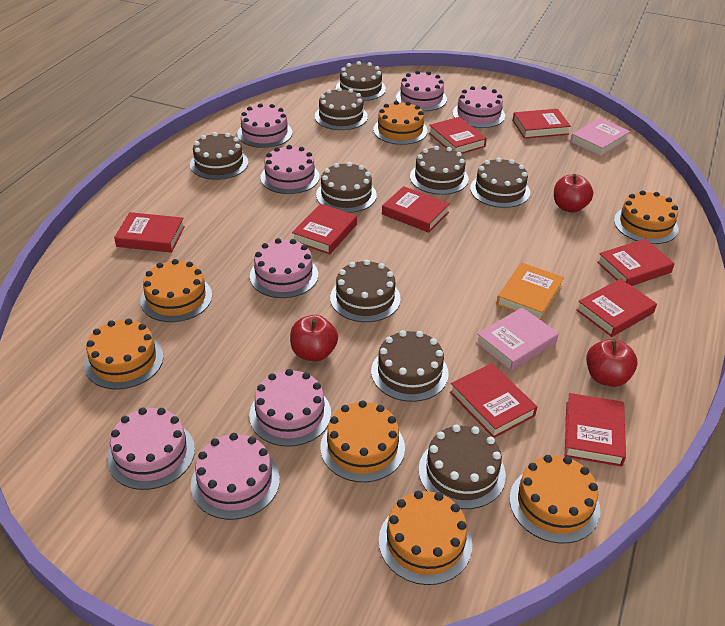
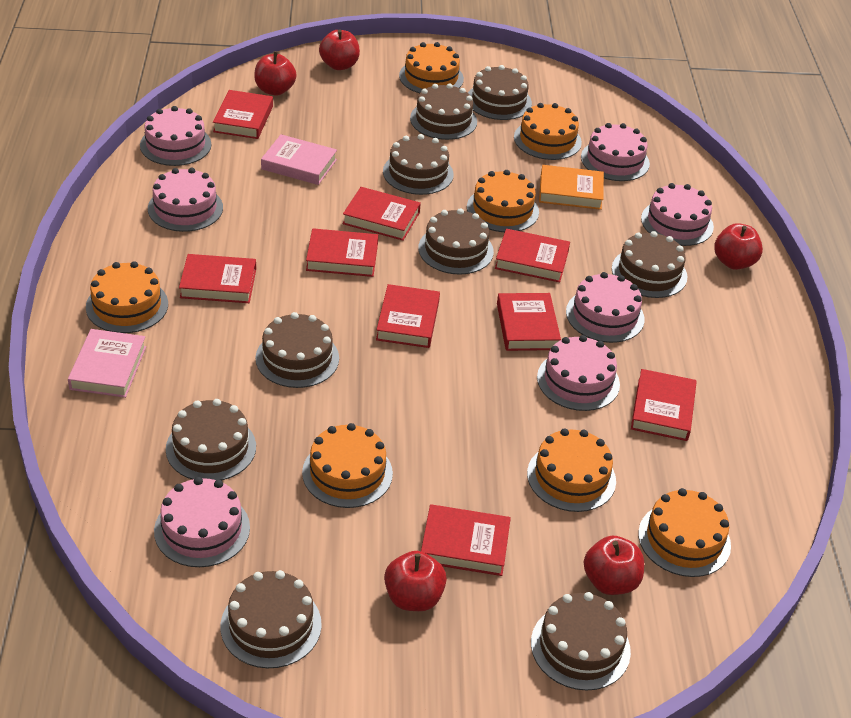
pink cake: 8 -> 7
red apple: 3 -> 5

